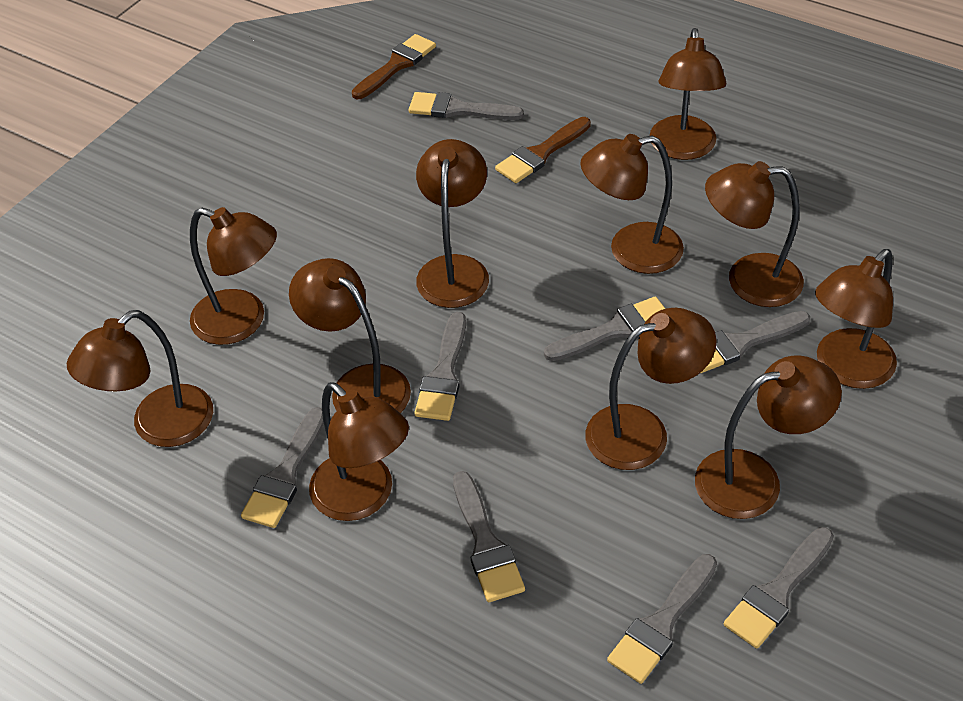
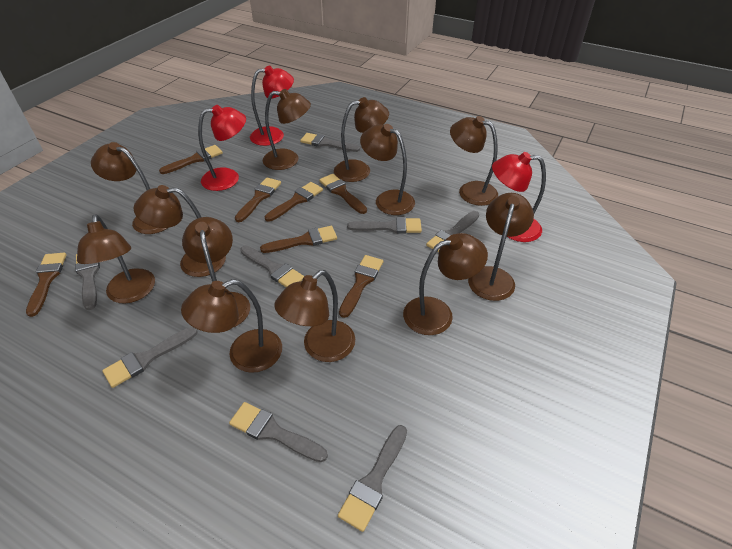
brown brush: 2 -> 7
brown lamp: 11 -> 12
red lamp: 0 -> 3

